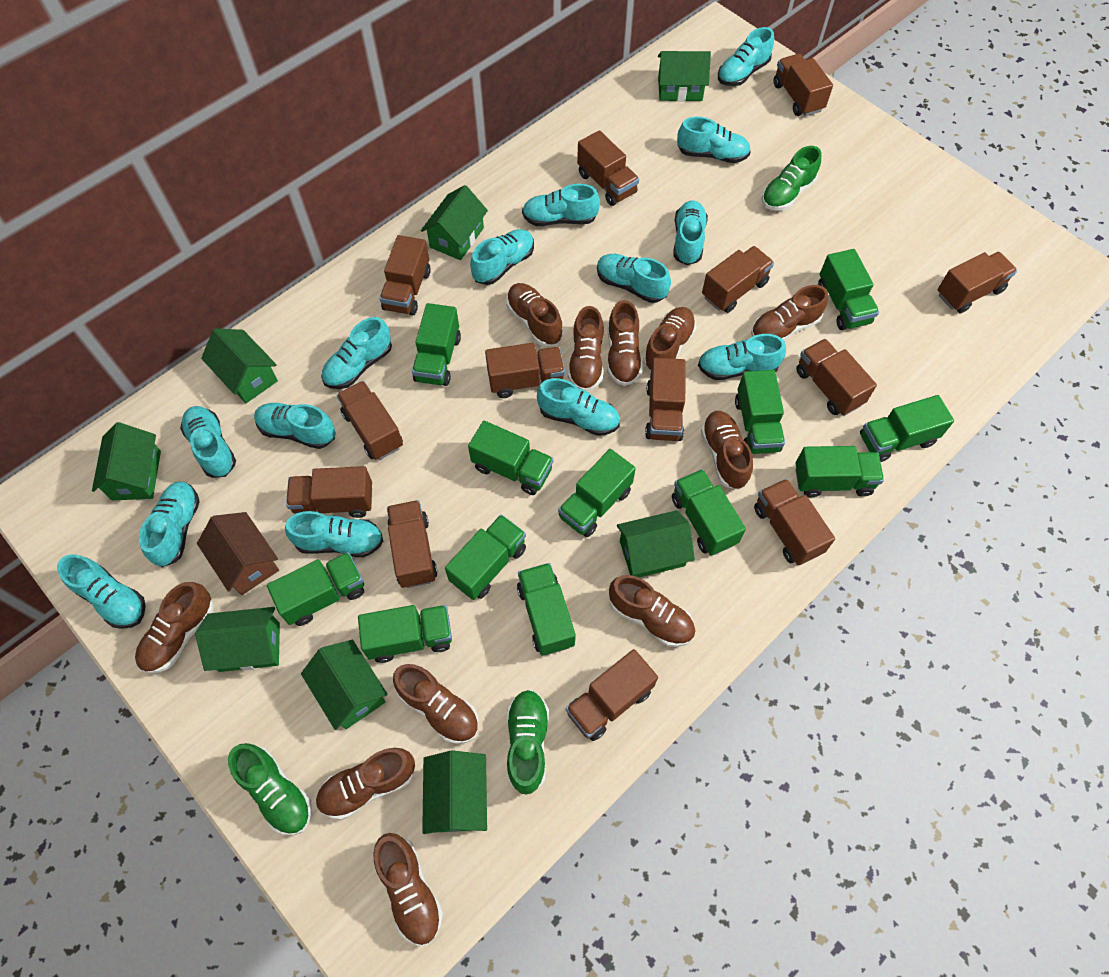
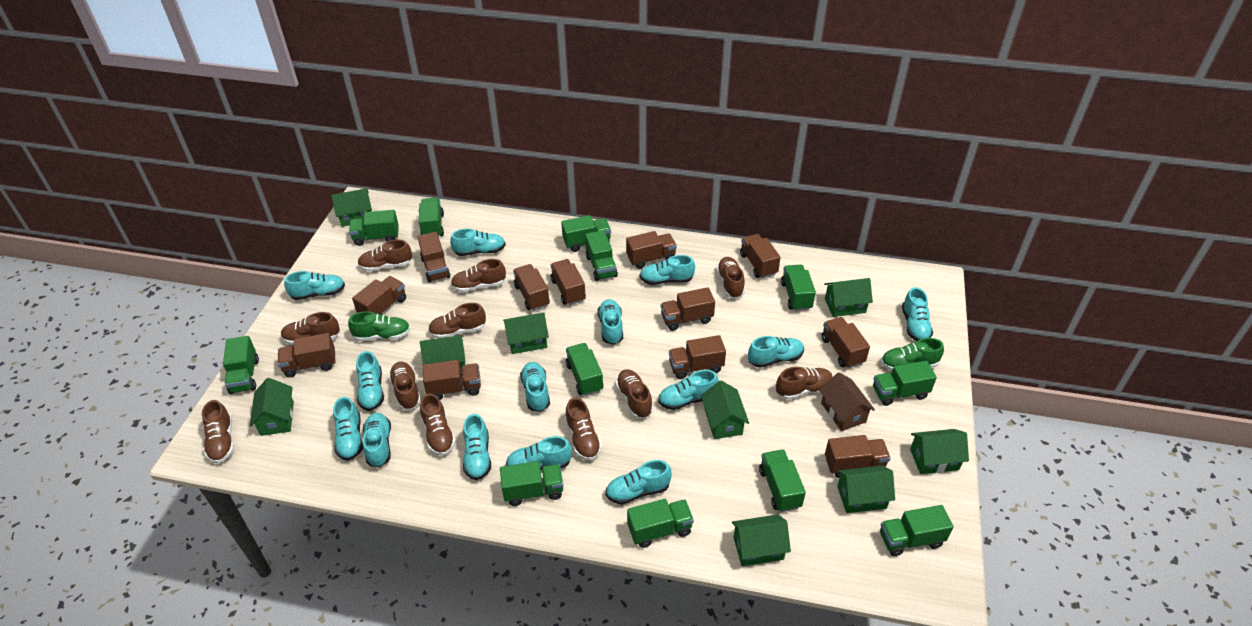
brown truck: 13 -> 12
green house: 8 -> 9
green shoe: 3 -> 2

